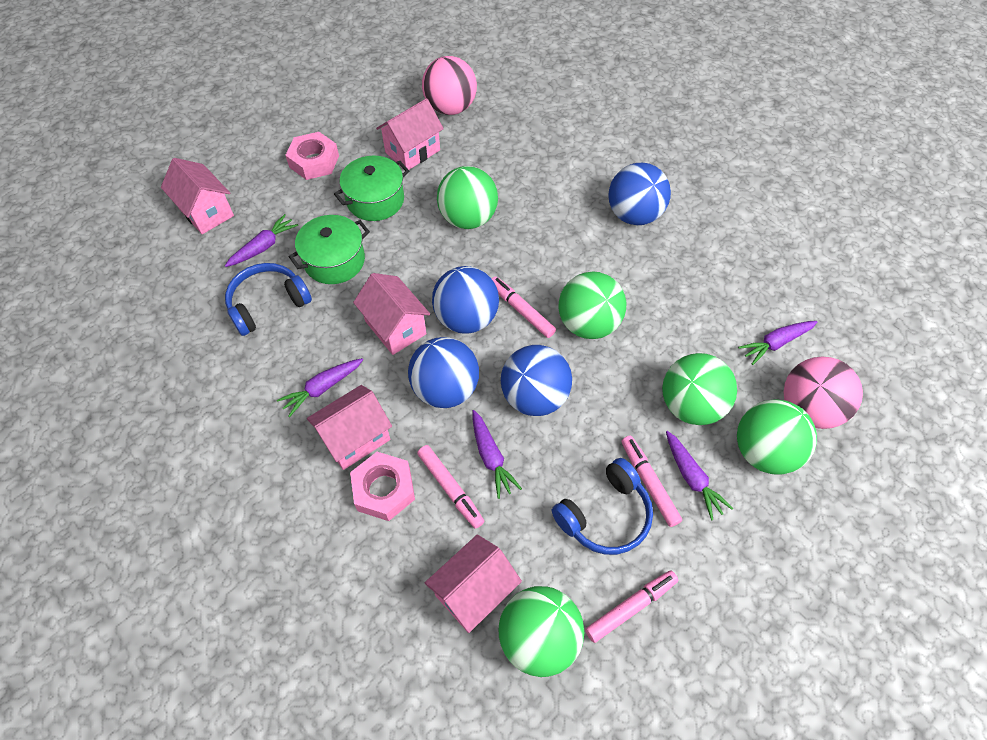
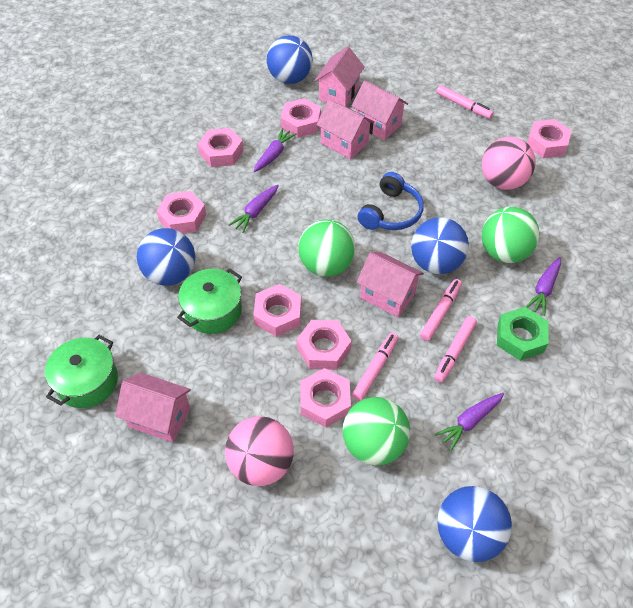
blue headphones: 2 -> 1
green ball: 5 -> 3
green nut: 0 -> 1
pink nut: 2 -> 7
purple carrot: 5 -> 4

